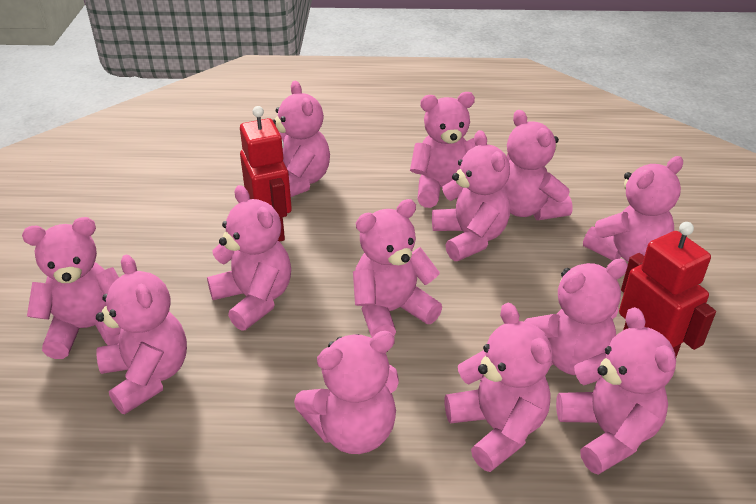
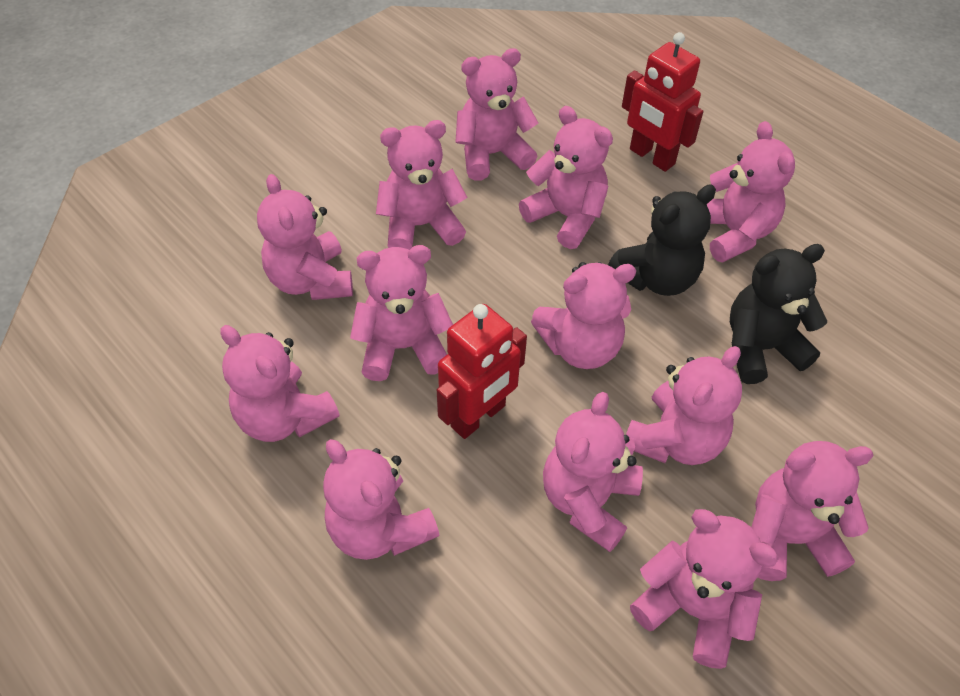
black teddy bear: 0 -> 2

